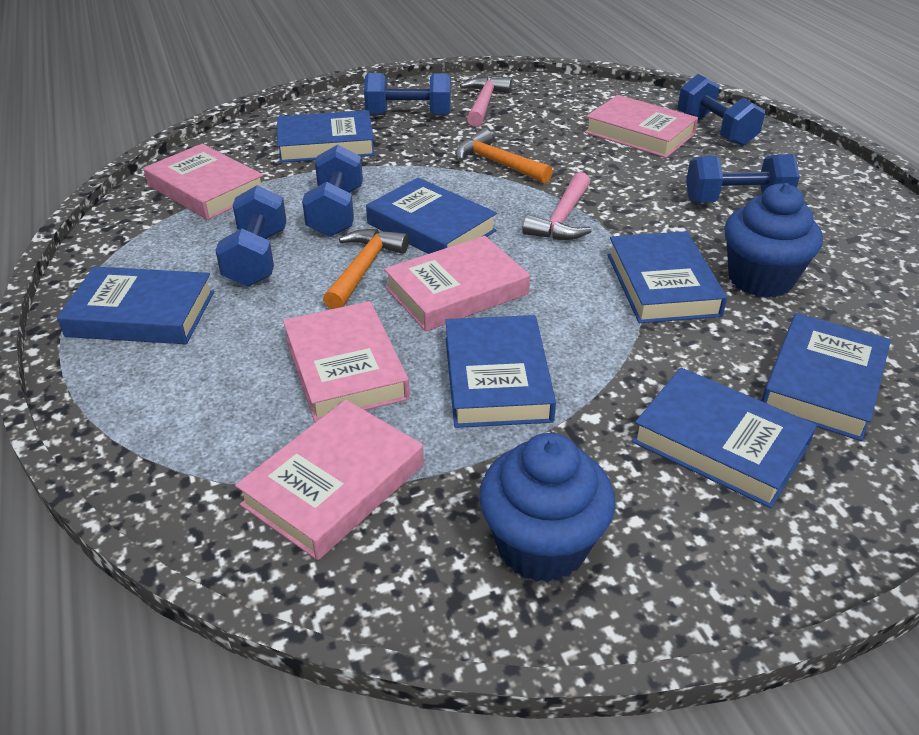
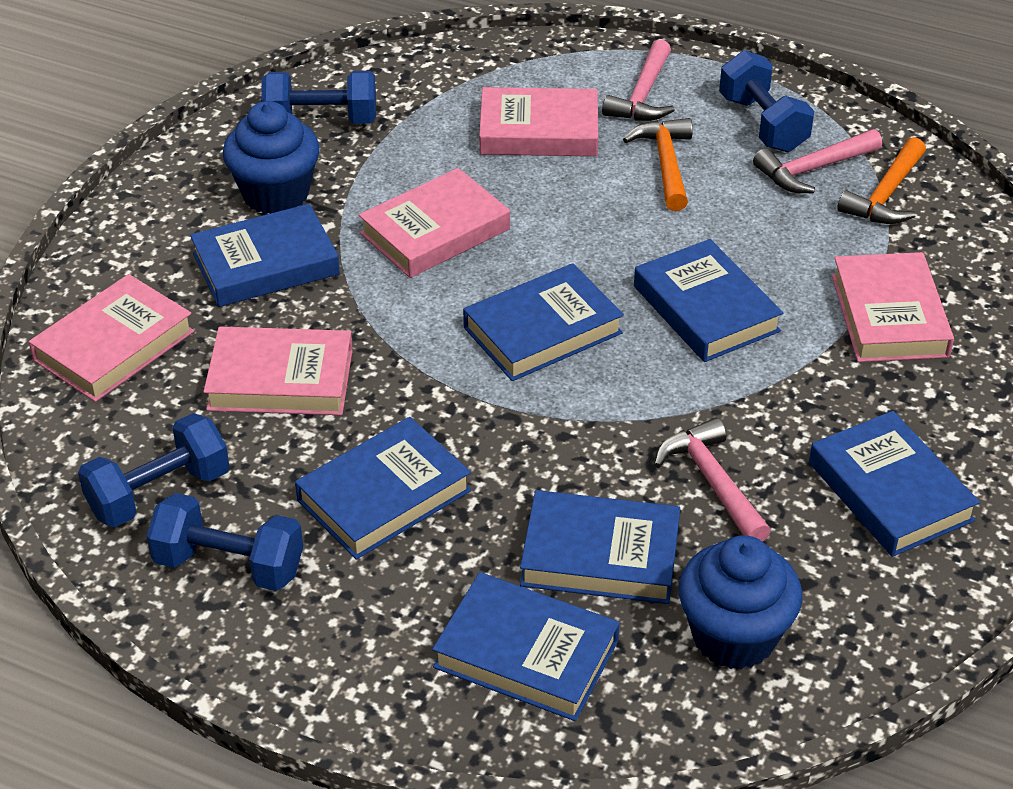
blue dumbbell: 5 -> 4
pink hammer: 2 -> 3

